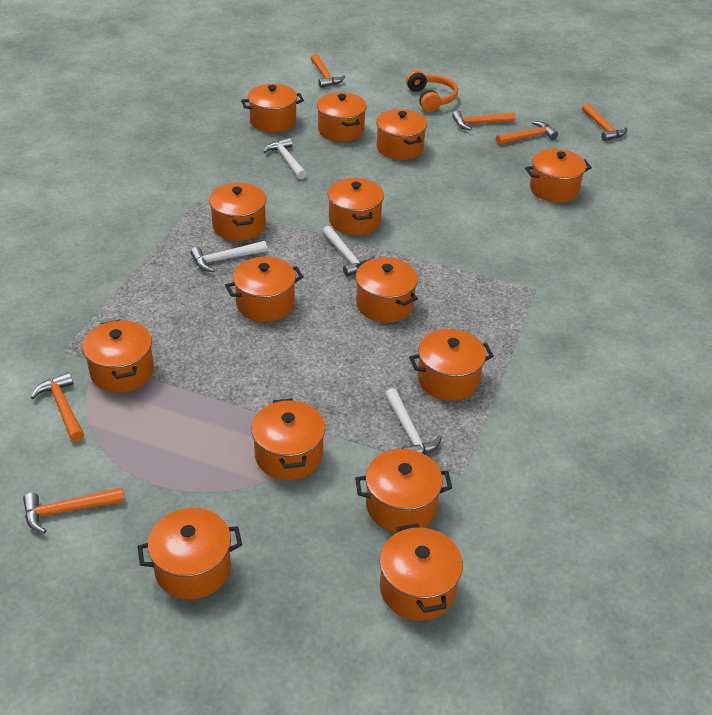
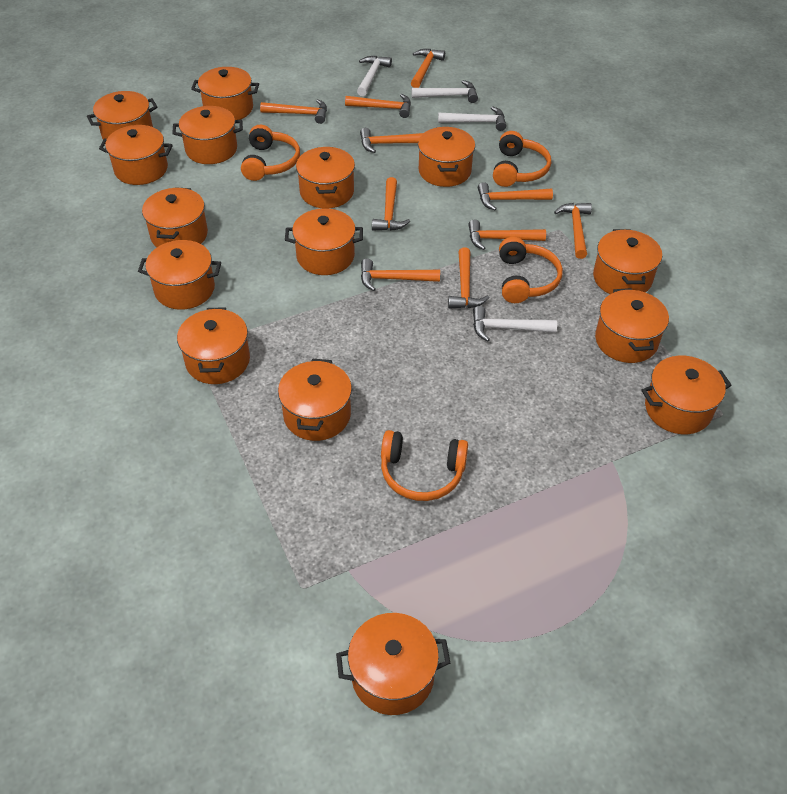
orange hammer: 6 -> 10
orange headphones: 1 -> 4
orange pot: 14 -> 15

